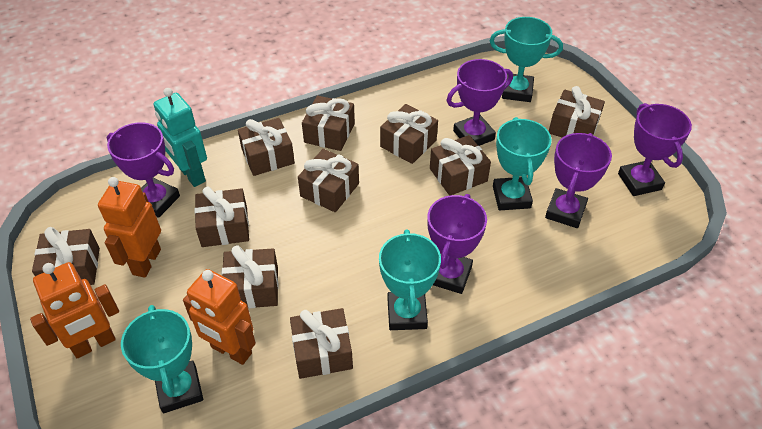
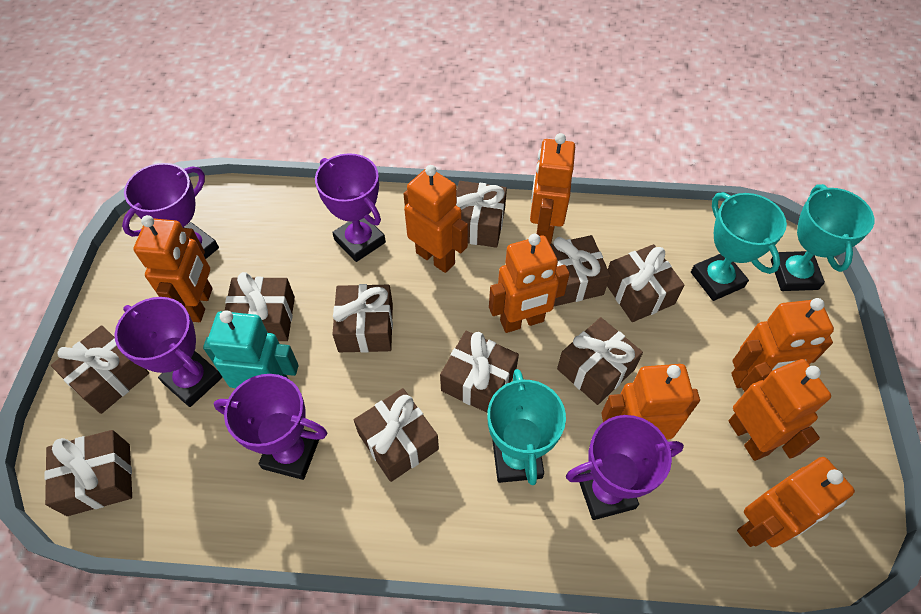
orange robot: 3 -> 8
turquoise trophy: 4 -> 3

